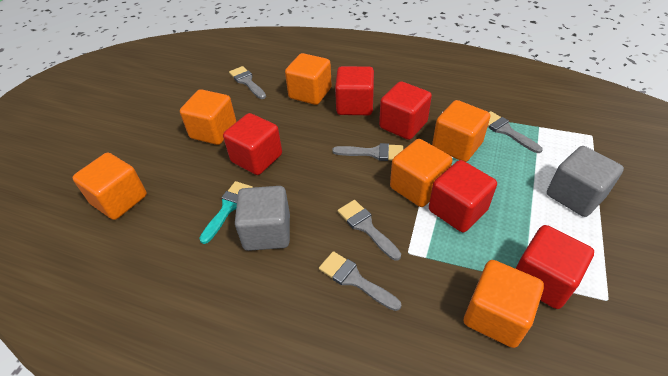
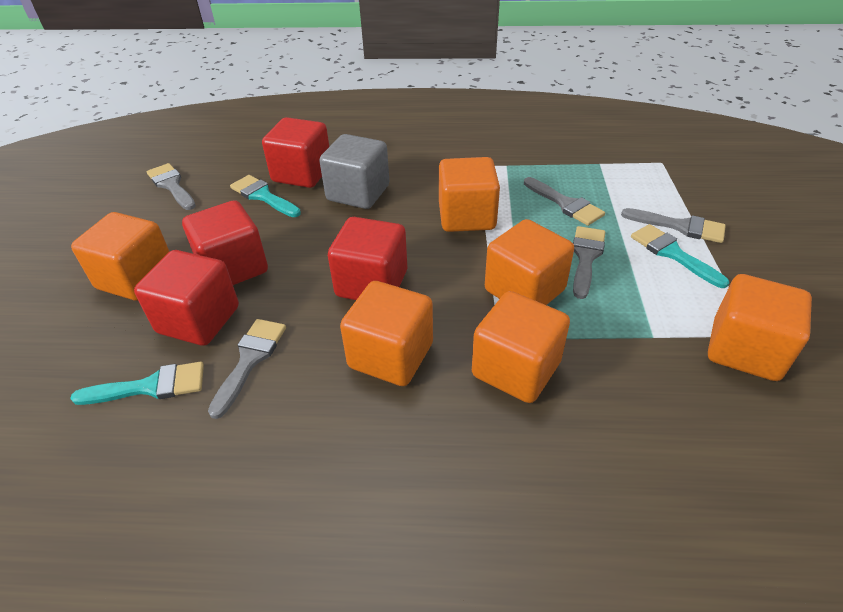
grey cube: 2 -> 1
red cube: 5 -> 4
turquoise brush: 1 -> 3

